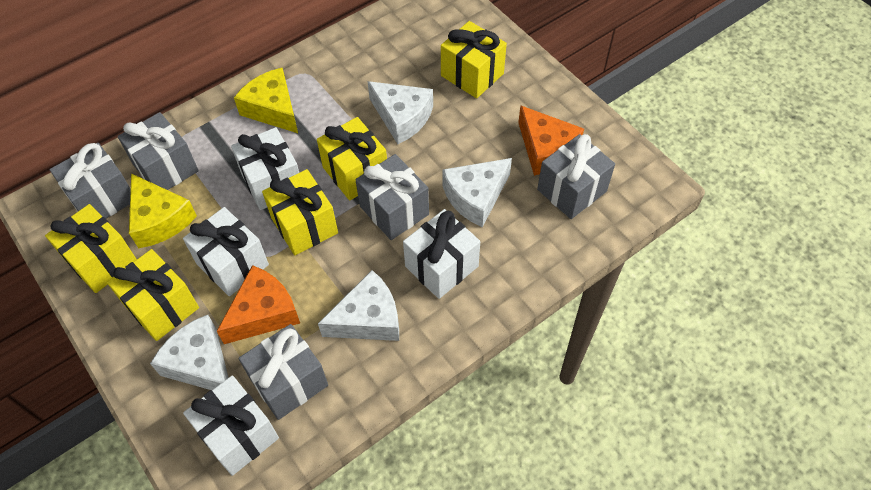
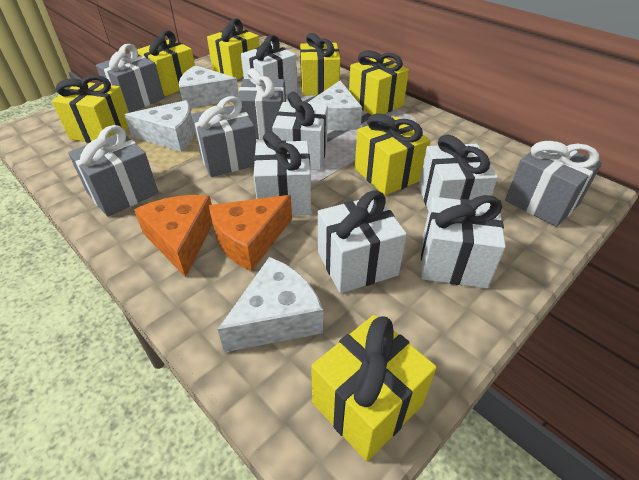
white gift: 4 -> 6
yellow cheese: 2 -> 0
yellow gift: 5 -> 7

